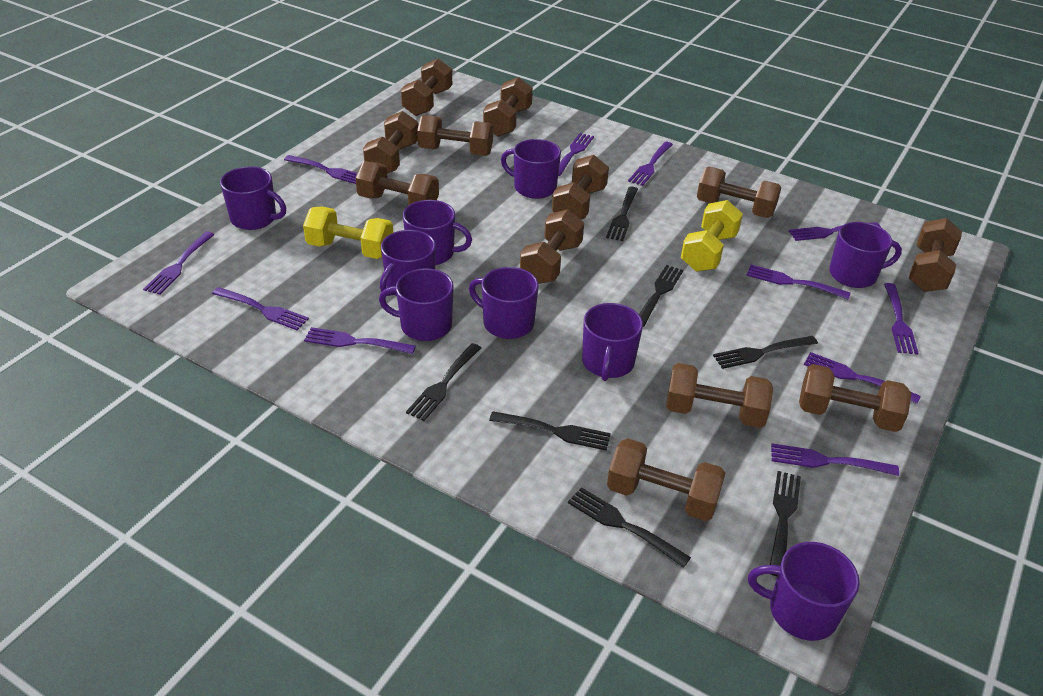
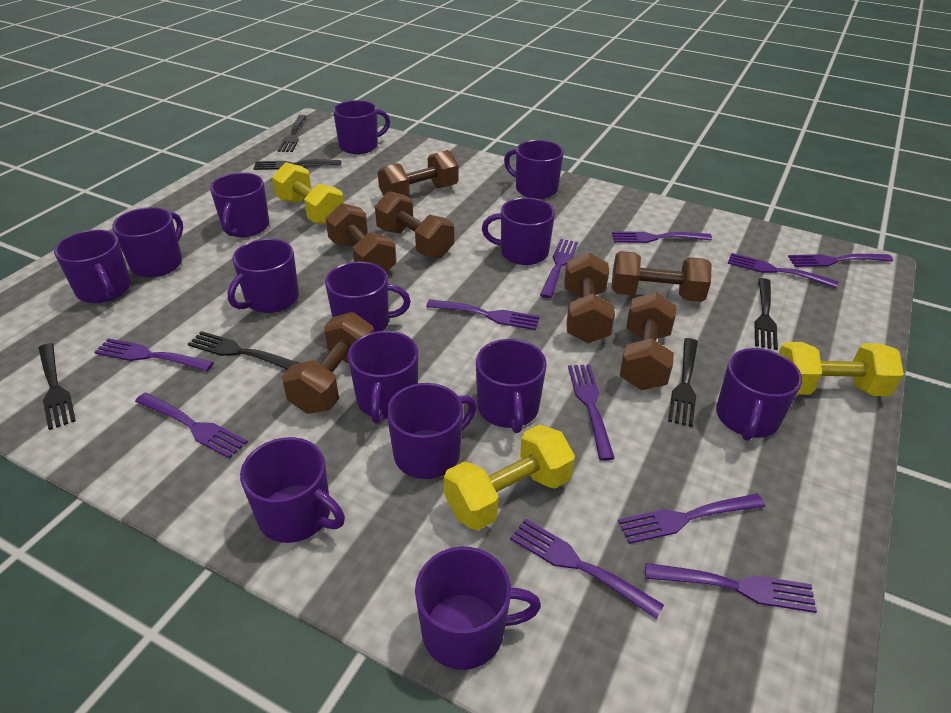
black fork: 7 -> 6
brown dumbbell: 12 -> 7
purple mug: 9 -> 14
yellow dumbbell: 2 -> 3

